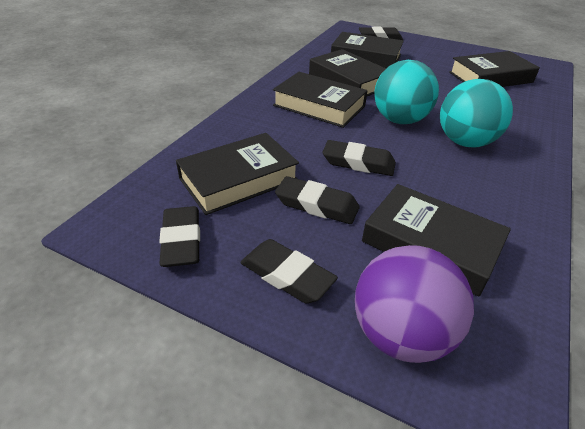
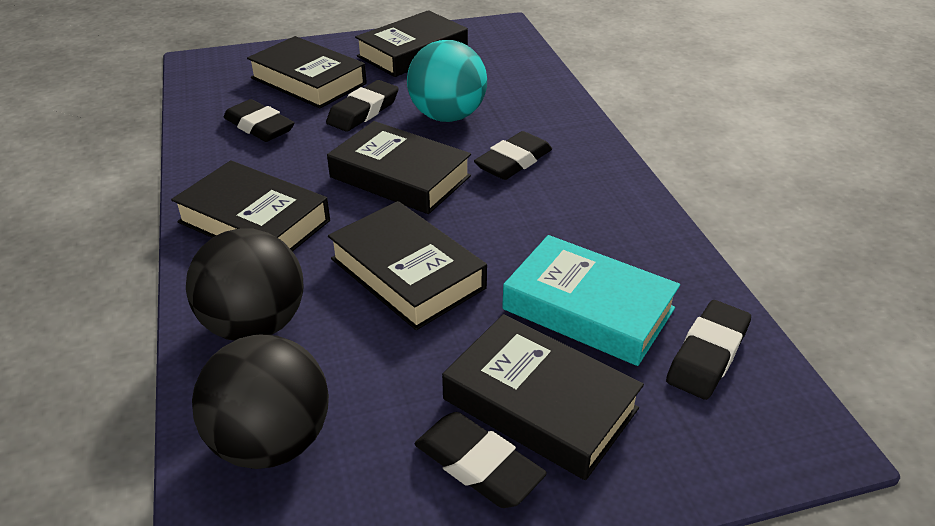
black ball: 0 -> 2
purple ball: 1 -> 0
turquoise ball: 2 -> 1
turquoise book: 0 -> 1

